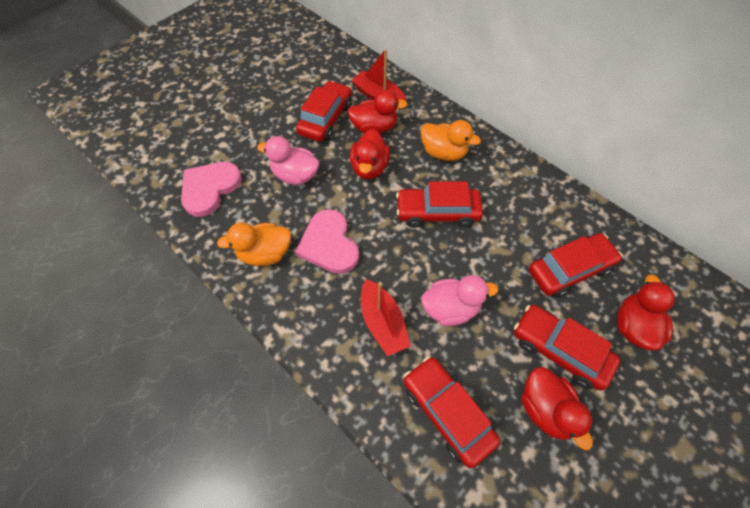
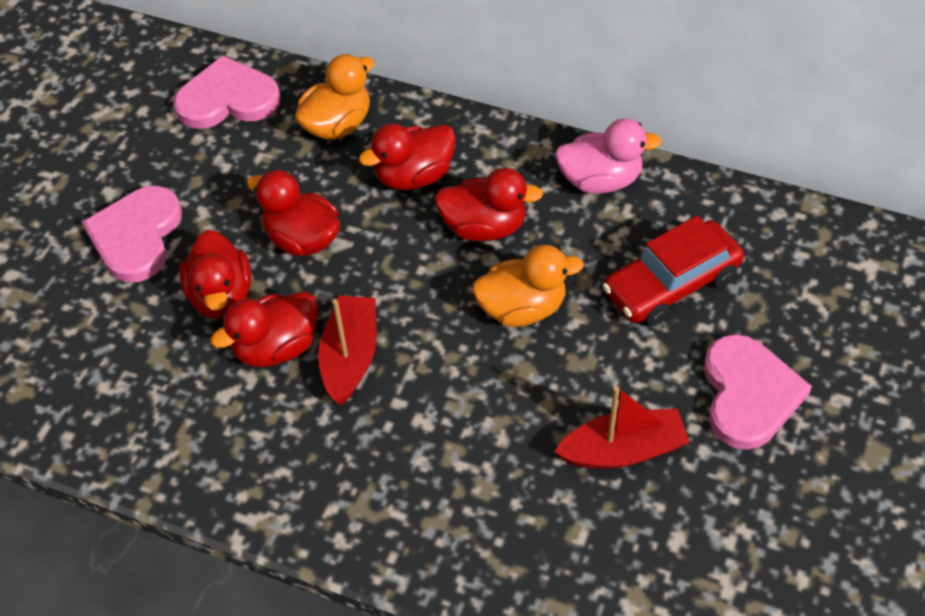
pink duck: 2 -> 1
pink heart: 2 -> 3
red car: 5 -> 1
red duck: 4 -> 5

